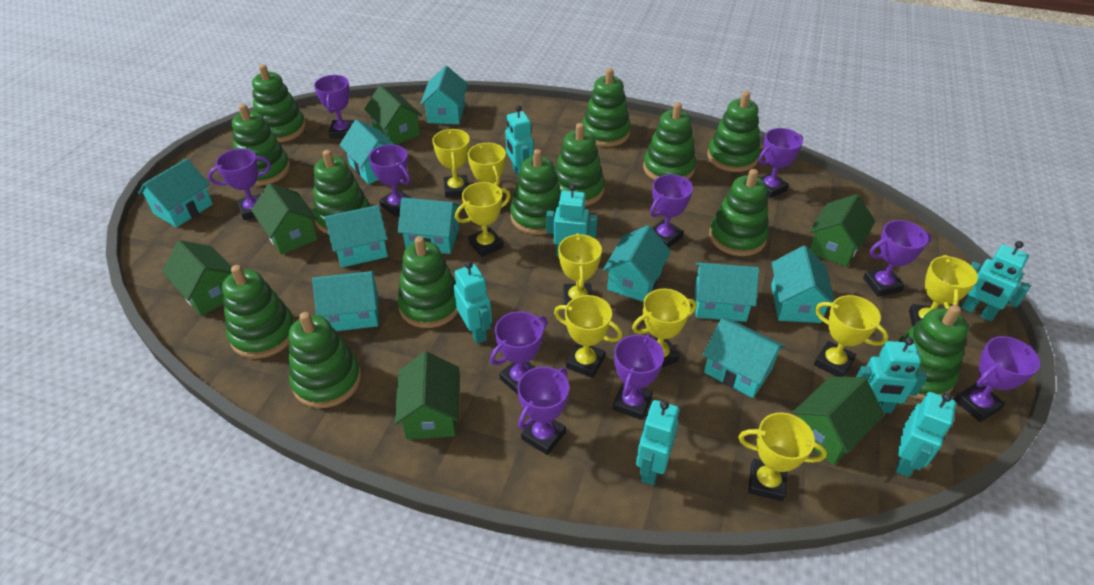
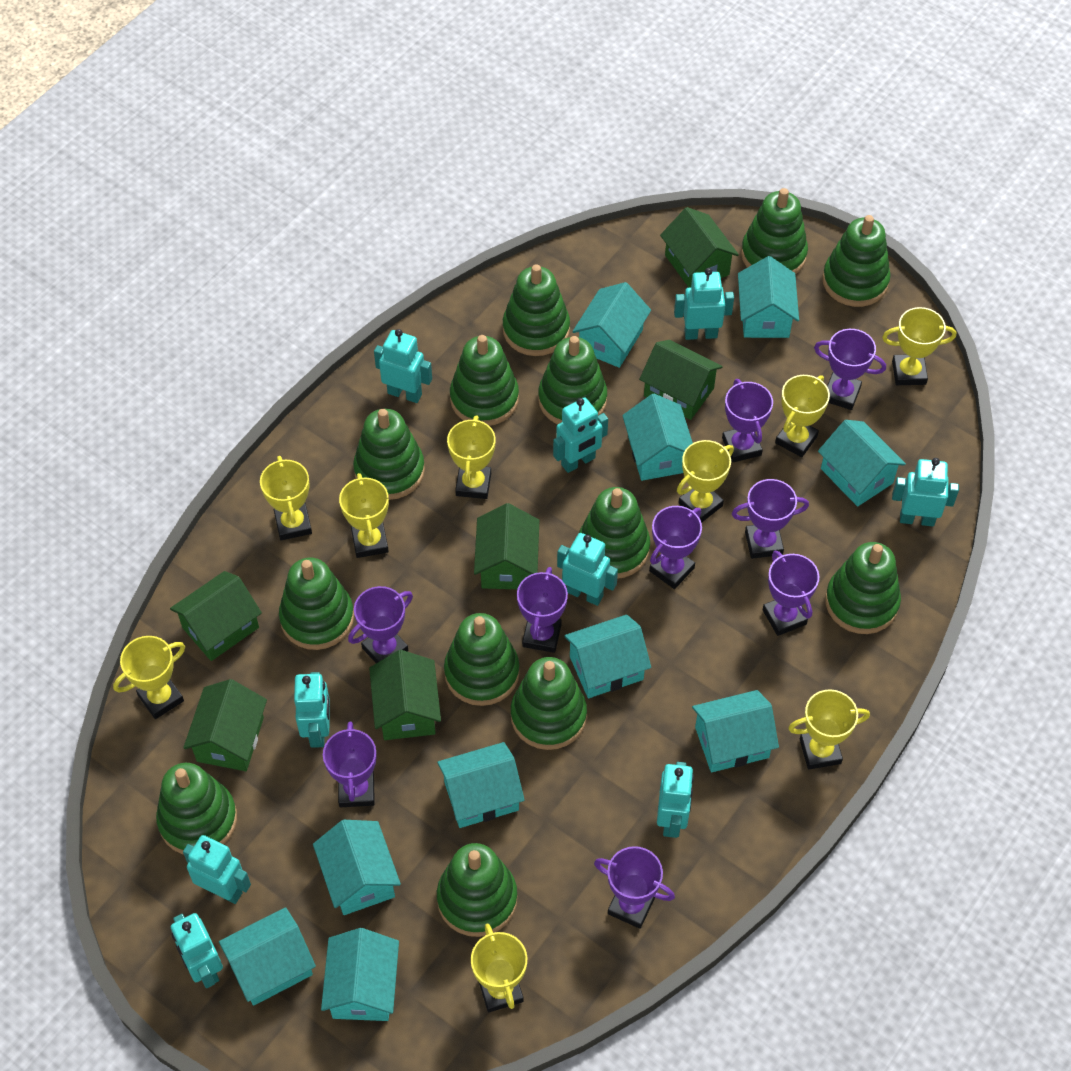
purple trophy: 10 -> 9
turquoise robot: 7 -> 9

